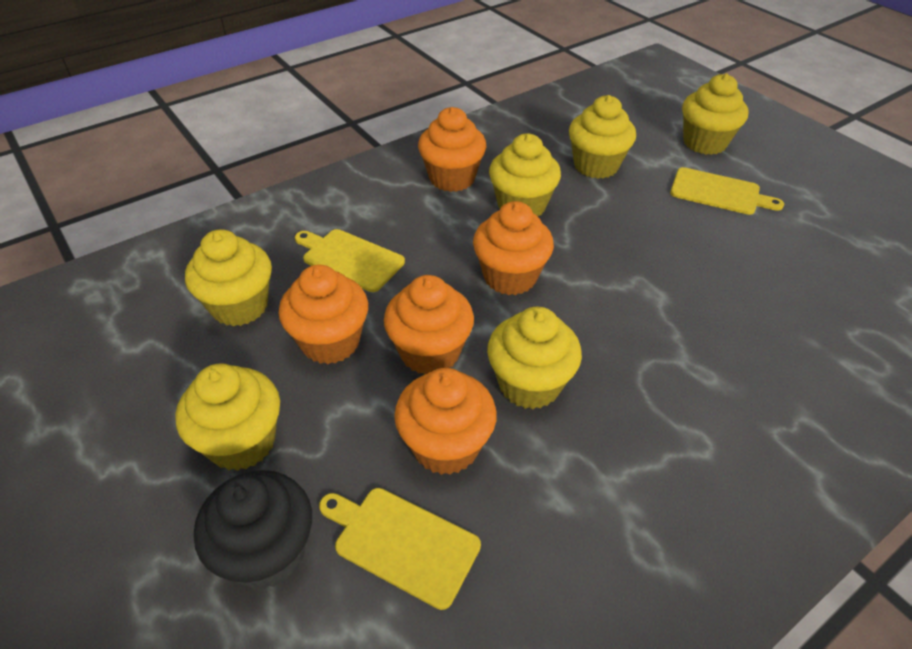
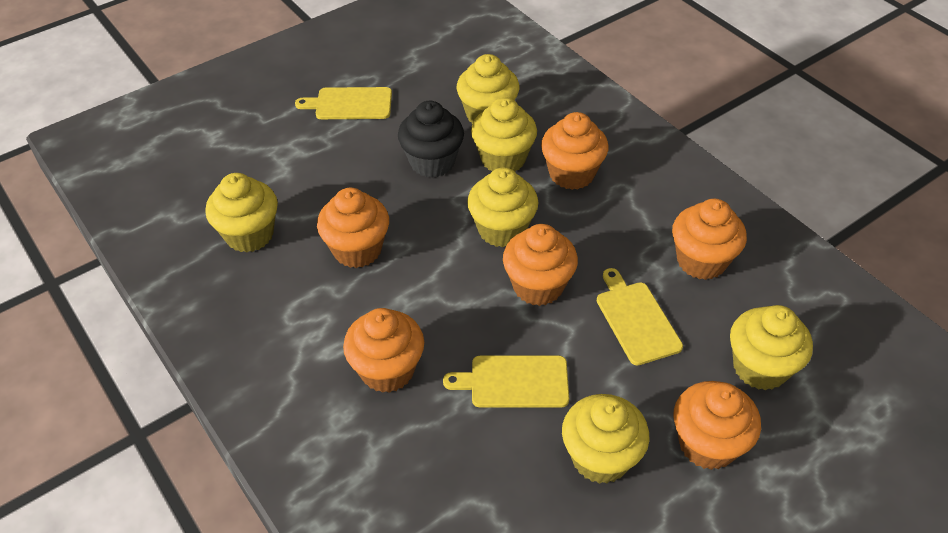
orange cupcake: 5 -> 6

